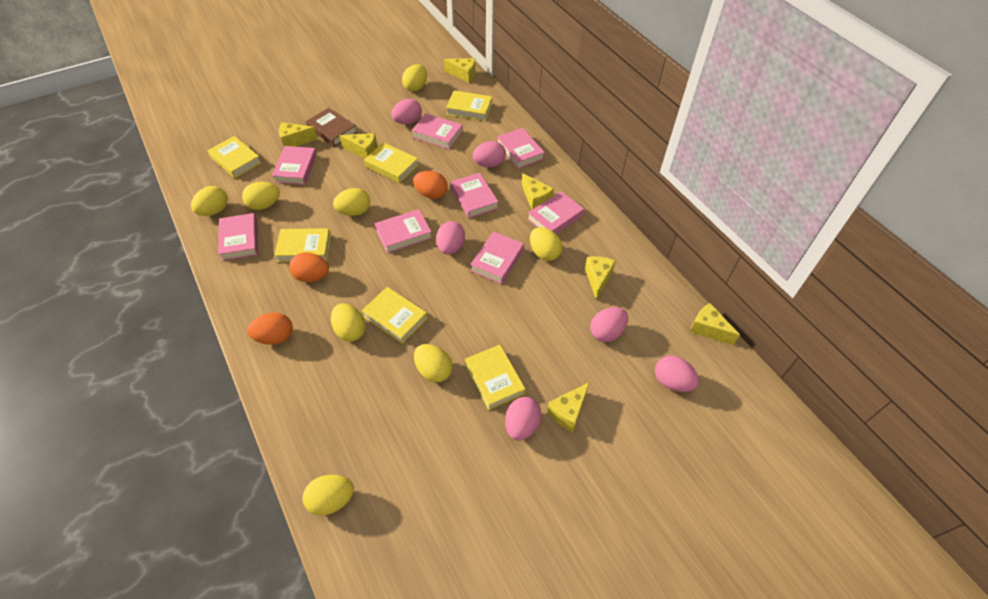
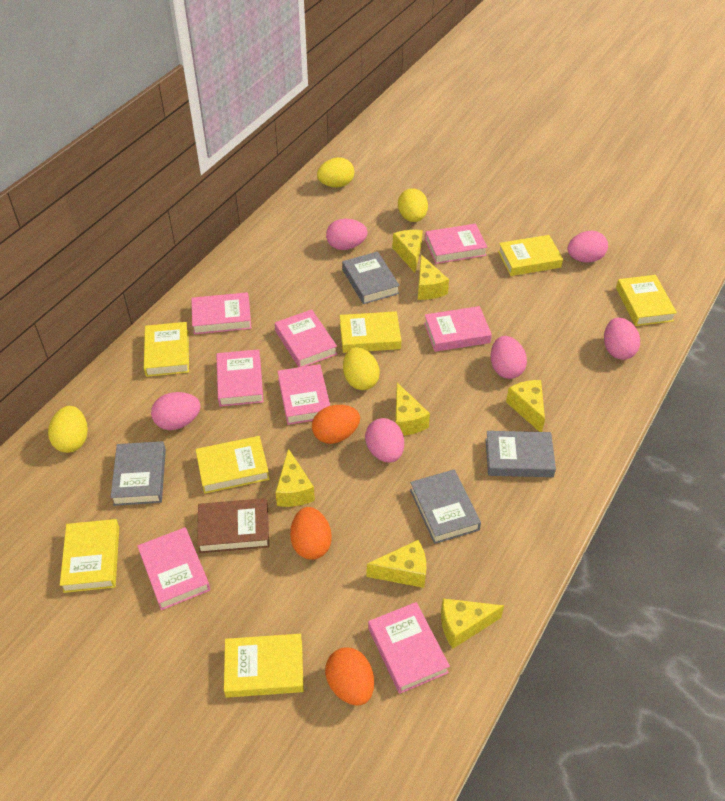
grey book: 0 -> 4
yellow book: 6 -> 7
yellow egg: 8 -> 4

